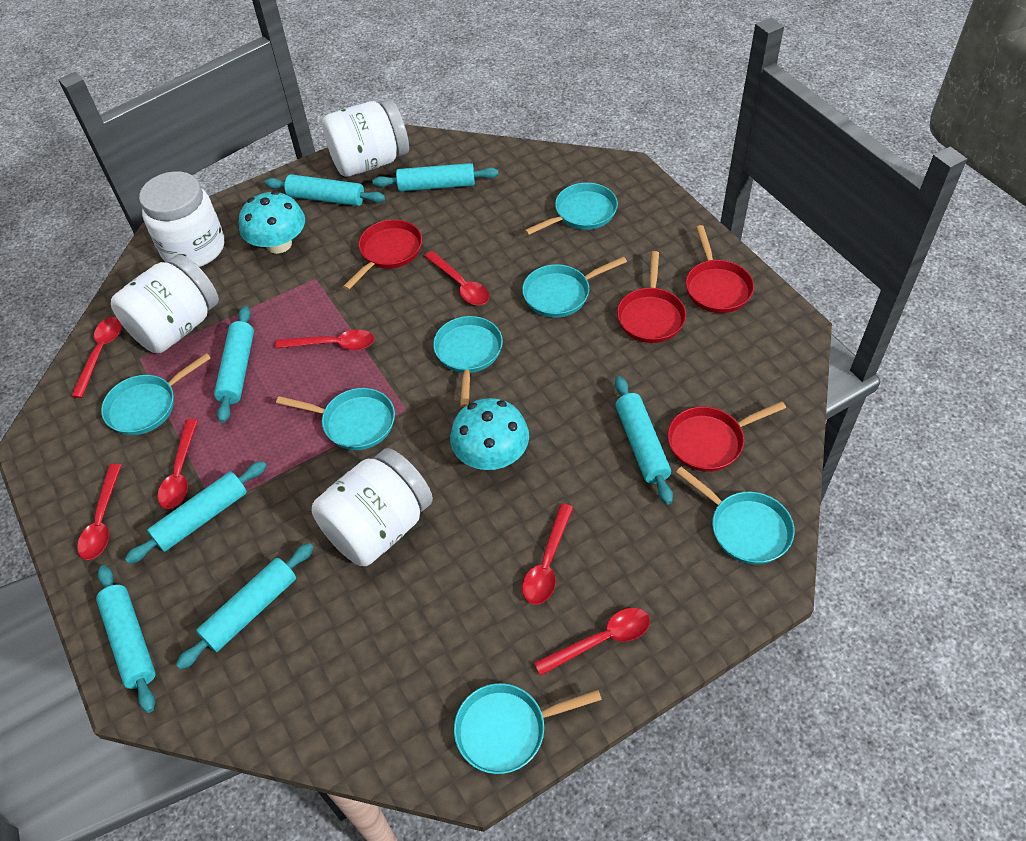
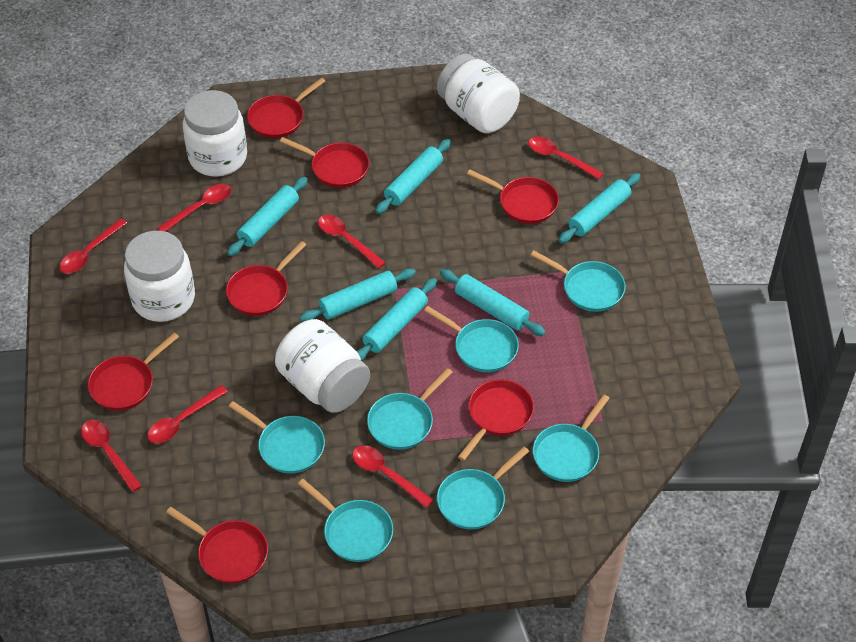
red pan: 4 -> 7
turquoise mushroom: 2 -> 0
turquoise rolling pin: 7 -> 6

